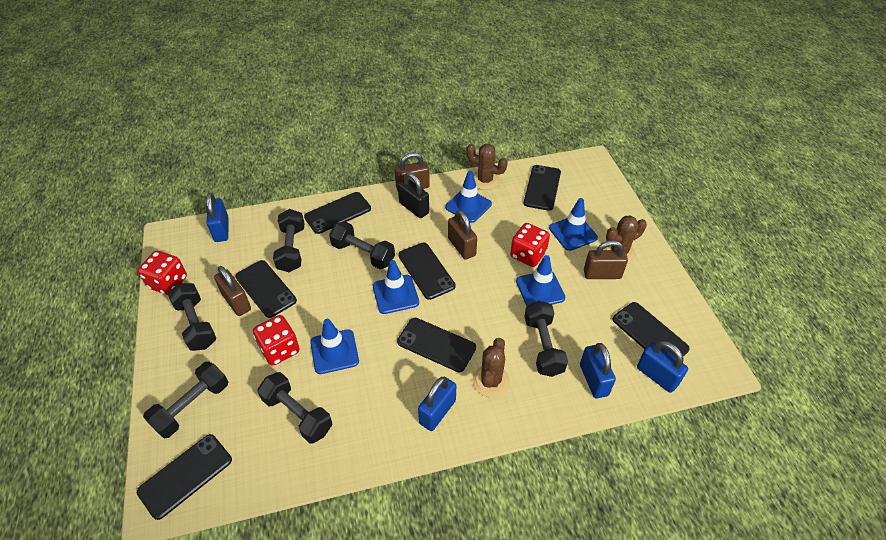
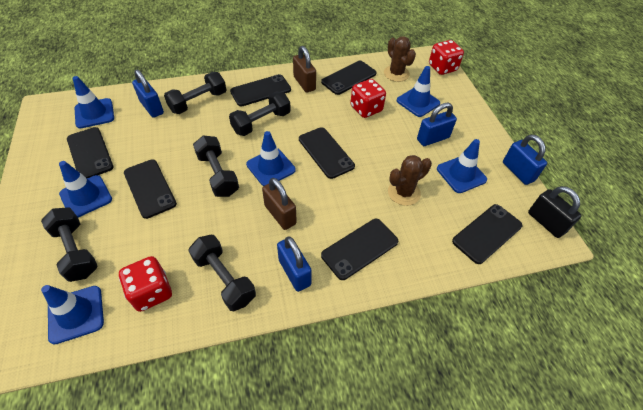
black dumbbell: 6 -> 5
blue traffic cone: 5 -> 6
brown cactus: 3 -> 2
brown padlock: 4 -> 2

